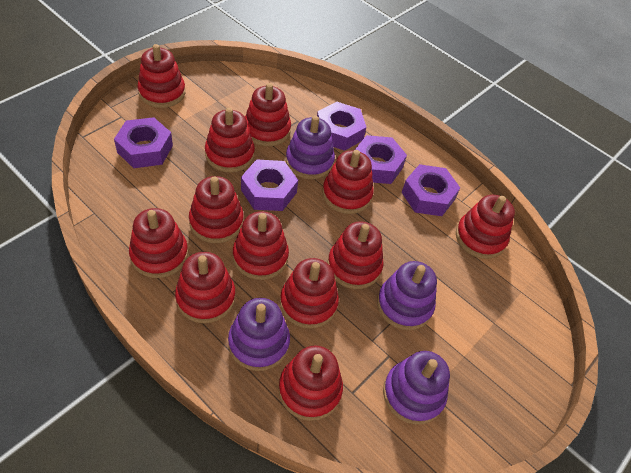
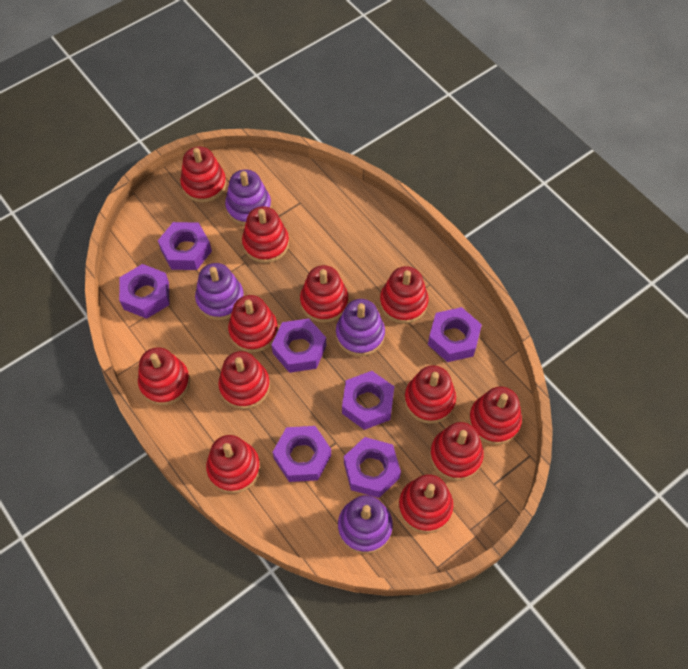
purple nut: 5 -> 7

